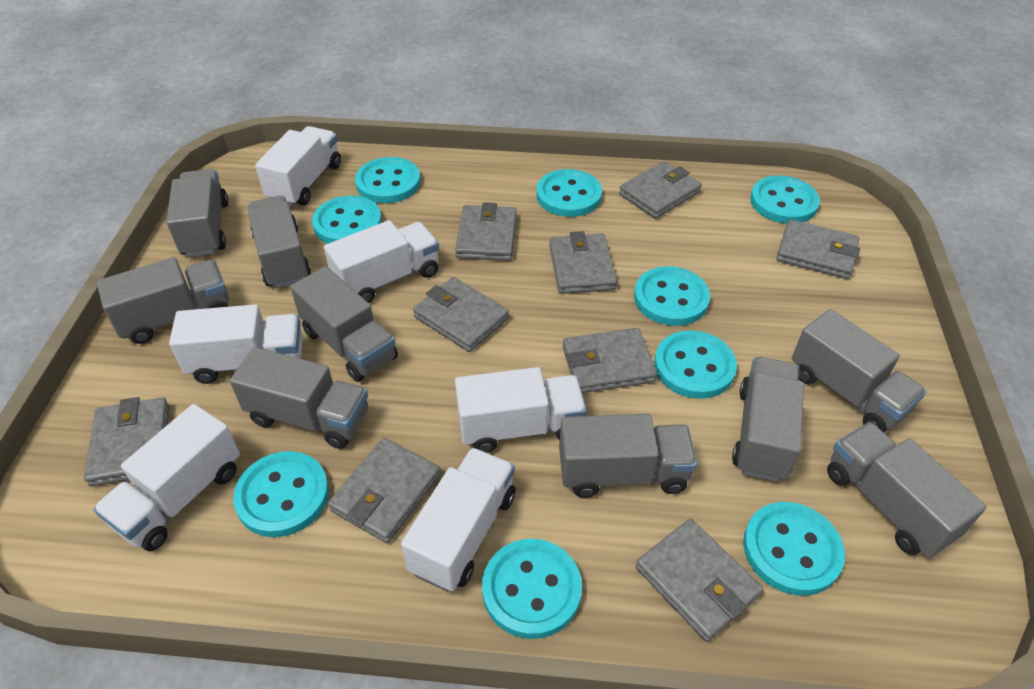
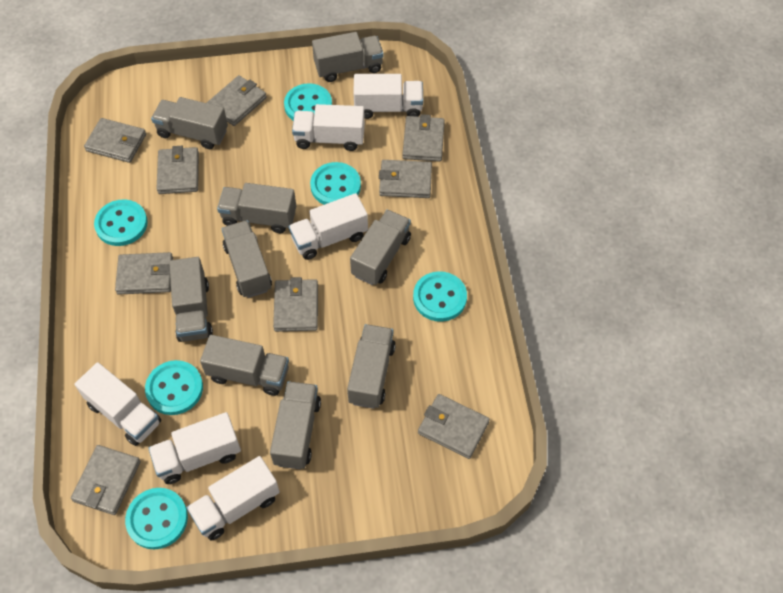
turquoise button: 9 -> 6

